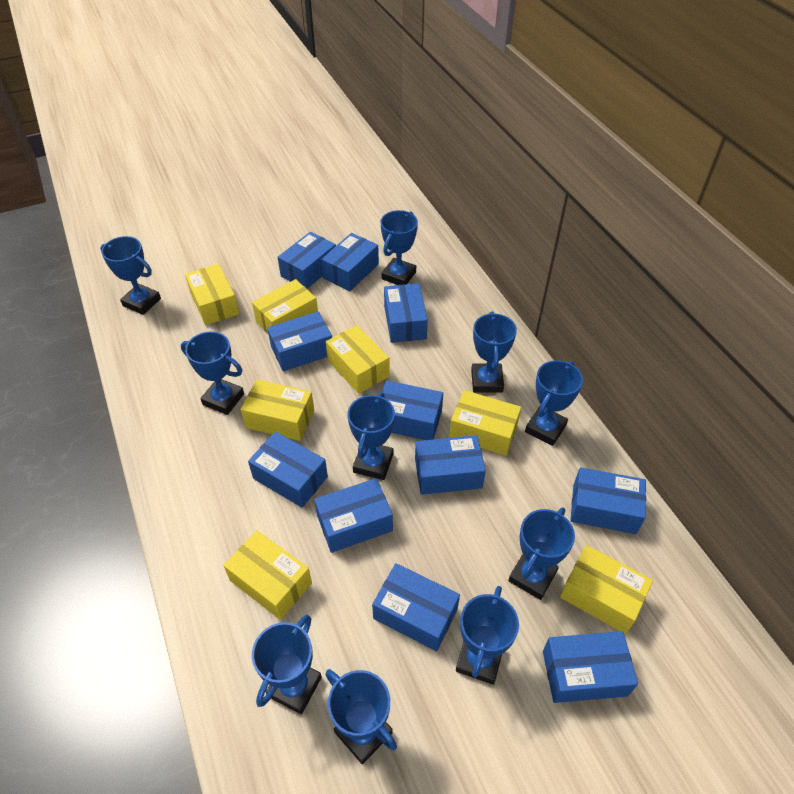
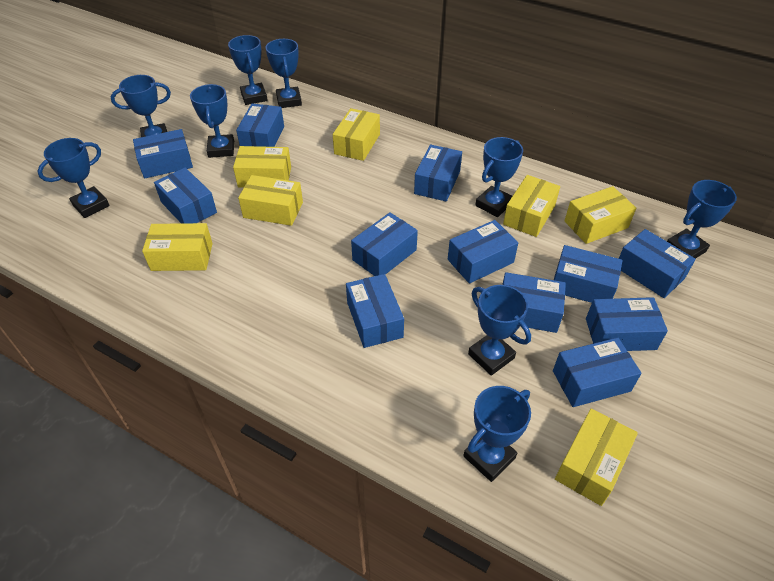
blue box: 11 -> 12
blue trophy: 10 -> 9

